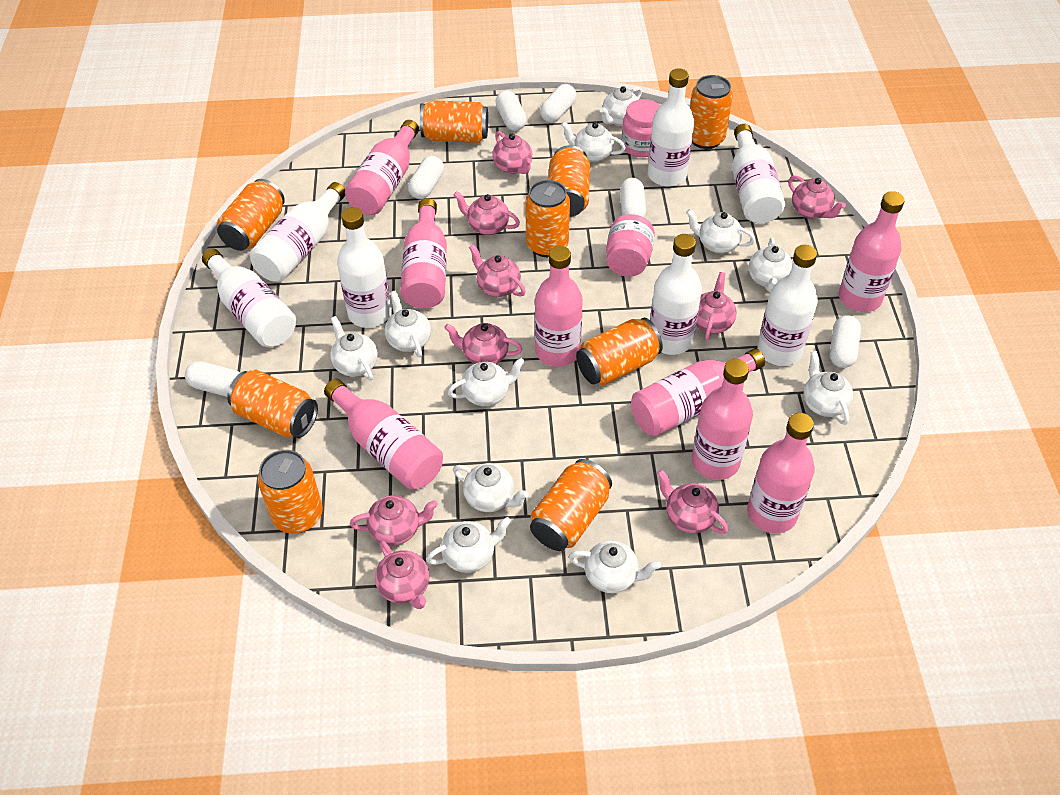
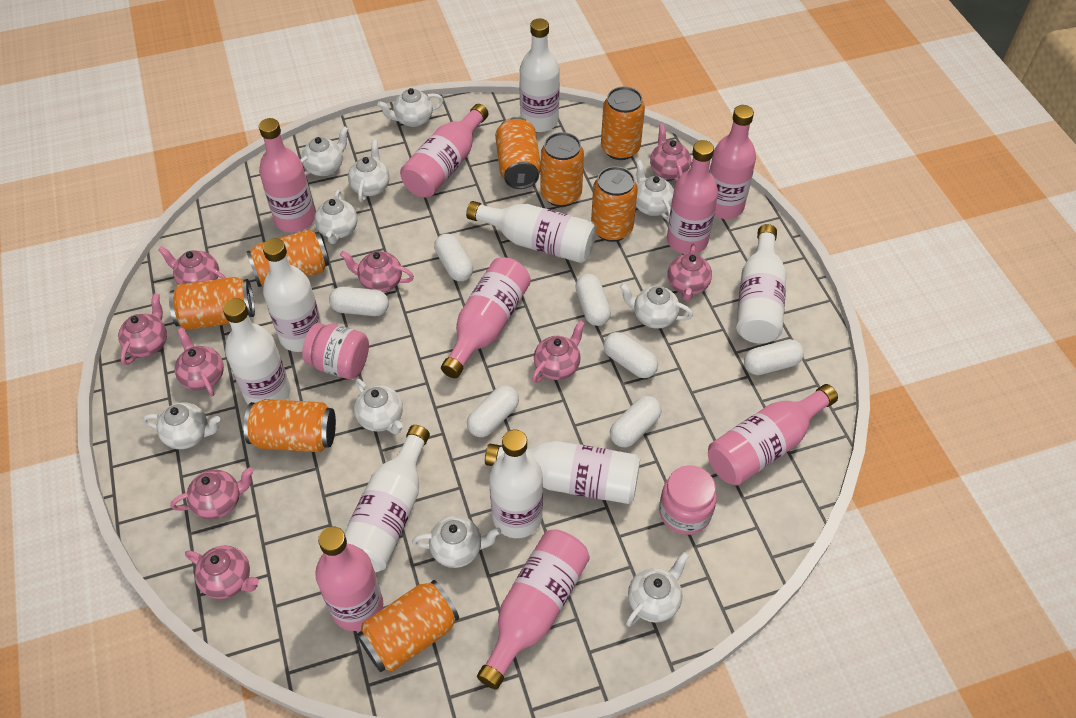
orange can: 9 -> 8
white bottle: 7 -> 8
white capsule: 6 -> 7
white teapot: 11 -> 10

